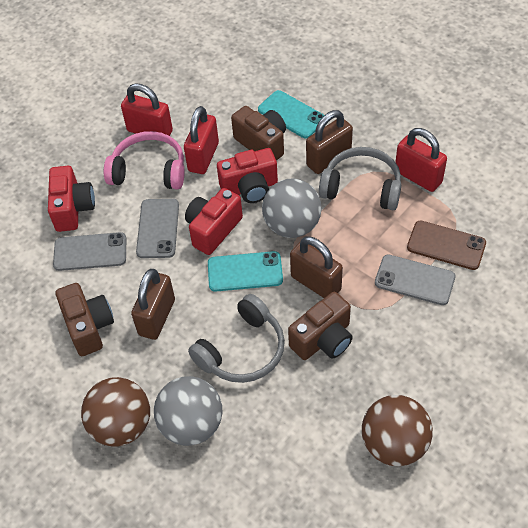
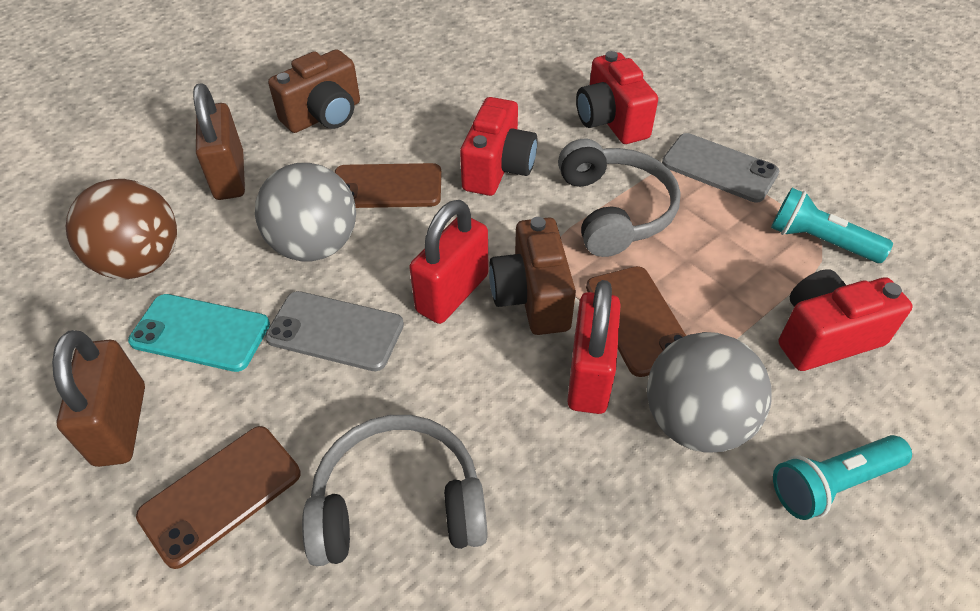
brown ball: 2 -> 1
brown camera: 3 -> 2
brown padlock: 3 -> 2
brown phone: 1 -> 3
grey phone: 3 -> 2
pink headphones: 1 -> 0
red padlock: 3 -> 2
turquoise flashlight: 0 -> 2
turquoise phone: 2 -> 1

